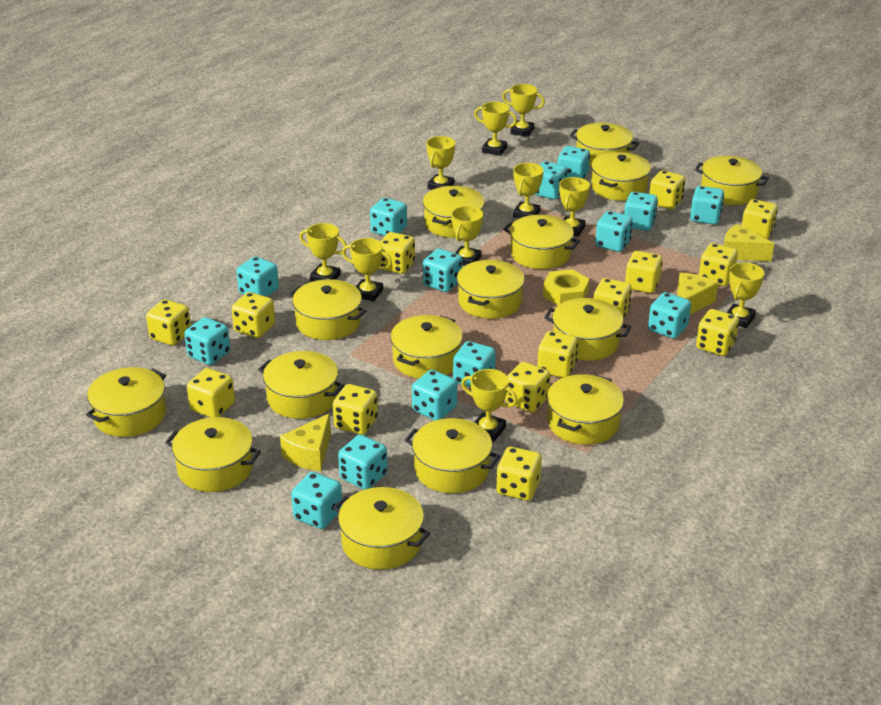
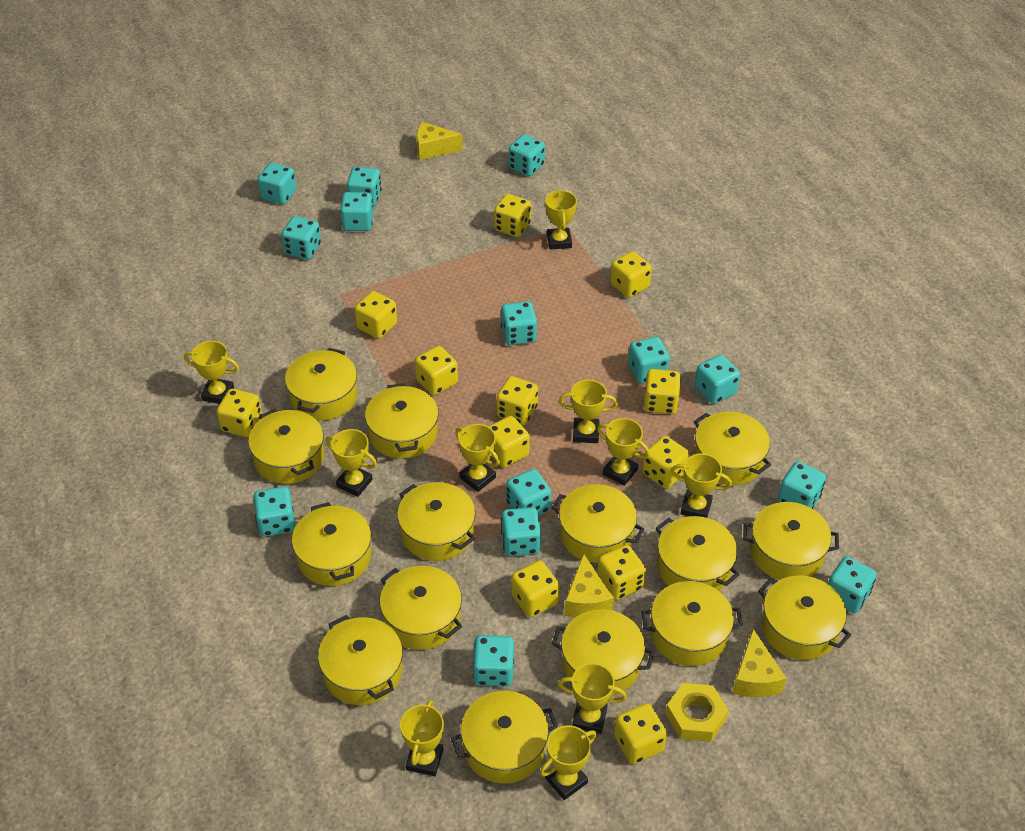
yellow dice: 14 -> 12

